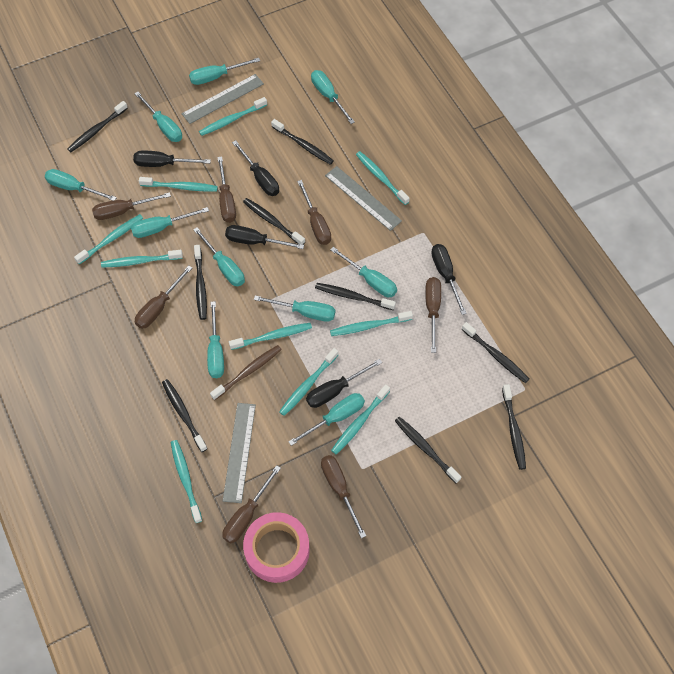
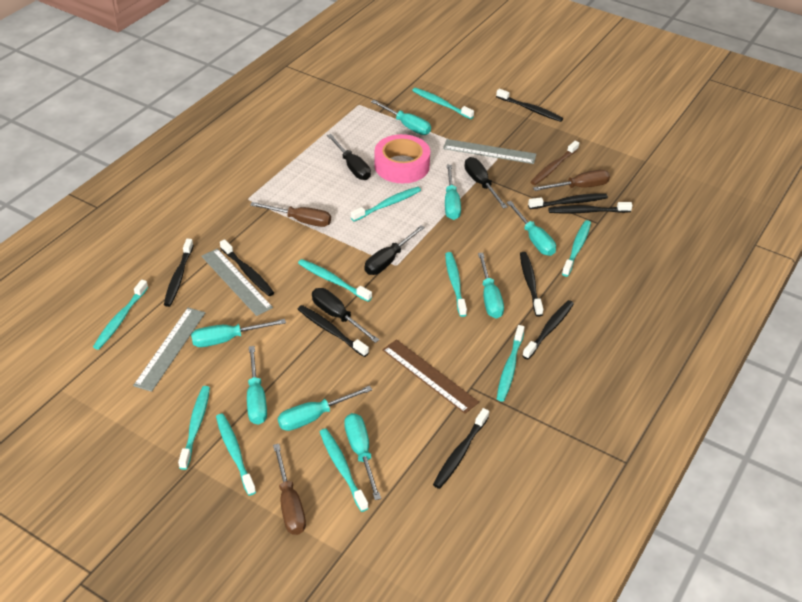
black screwdriver: 5 -> 4
brown ruler: 0 -> 1
brown screwdriver: 7 -> 3
turquoise screwdriver: 10 -> 8

